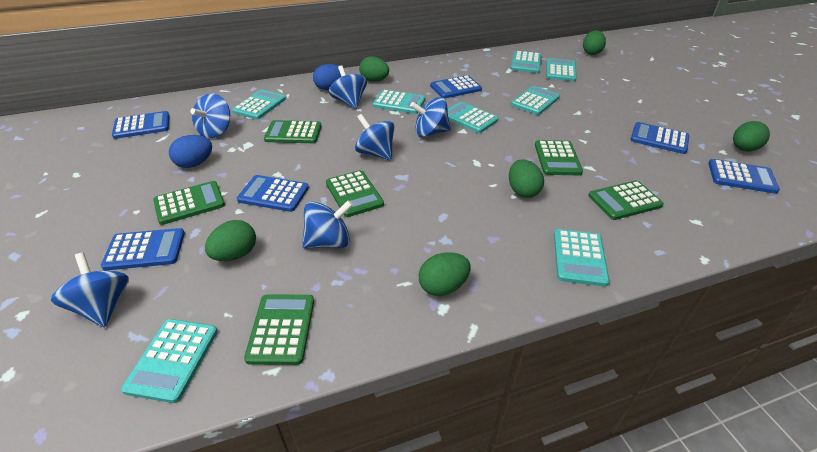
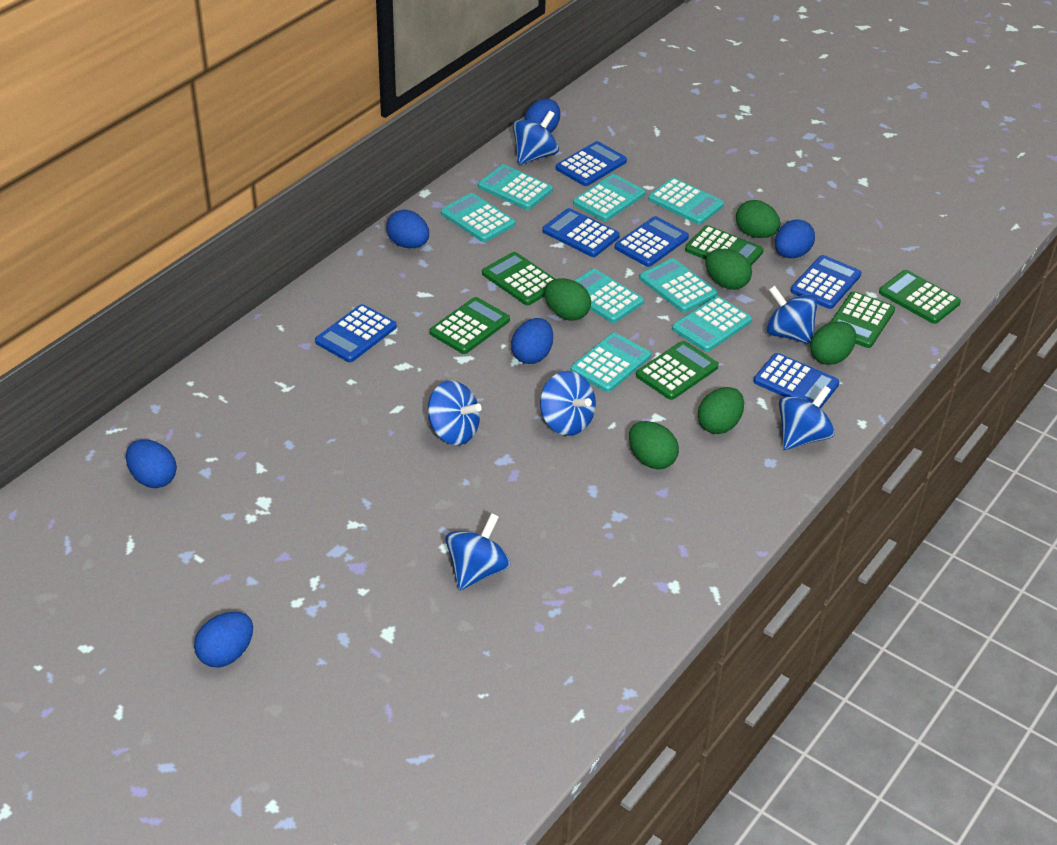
blue egg: 2 -> 6

